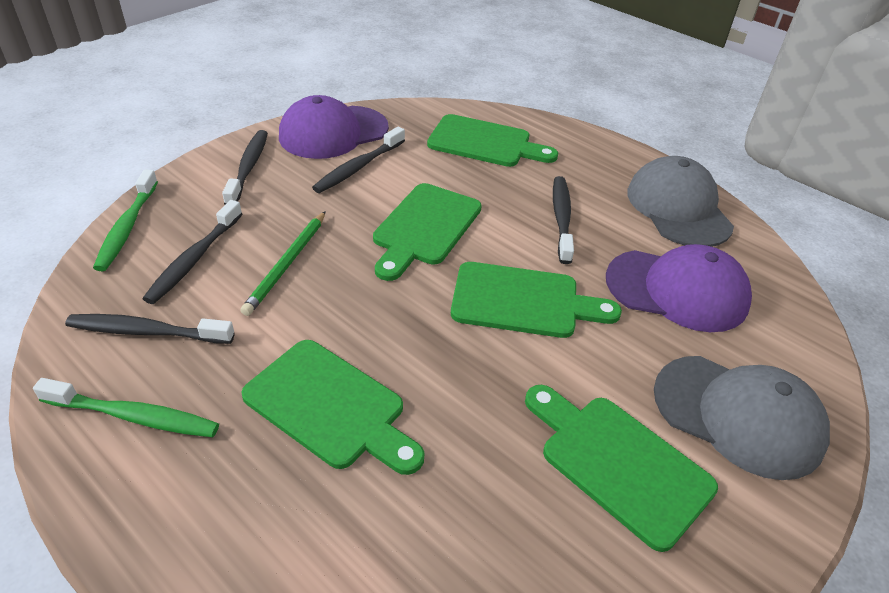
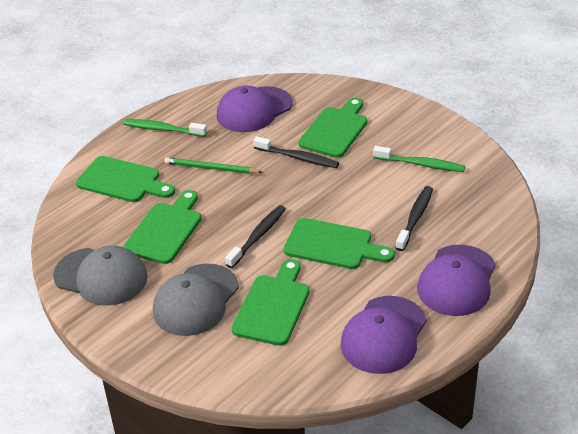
black toothbrush: 5 -> 3
purple cap: 2 -> 3

